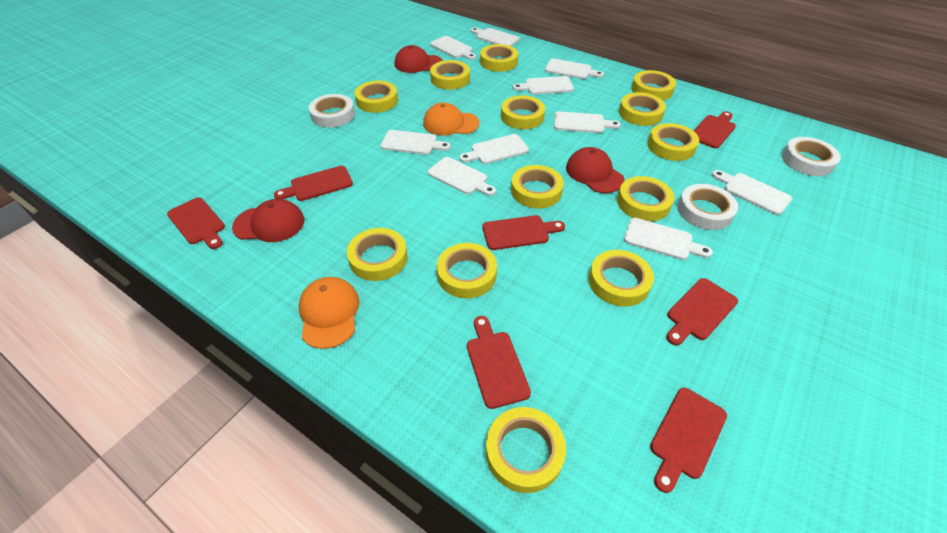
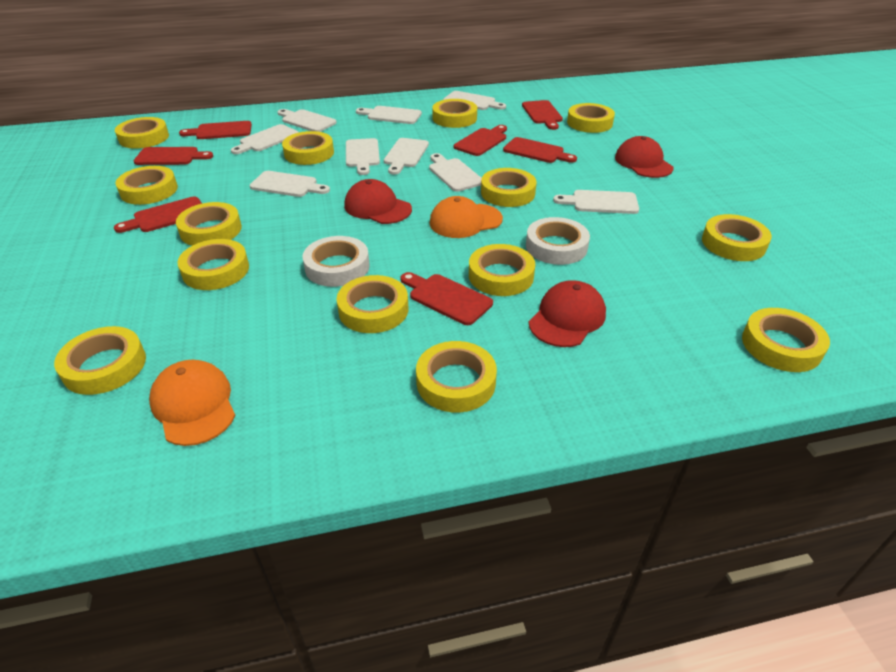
white cutting board: 10 -> 9
white tape: 3 -> 2
yellow tape: 13 -> 14

